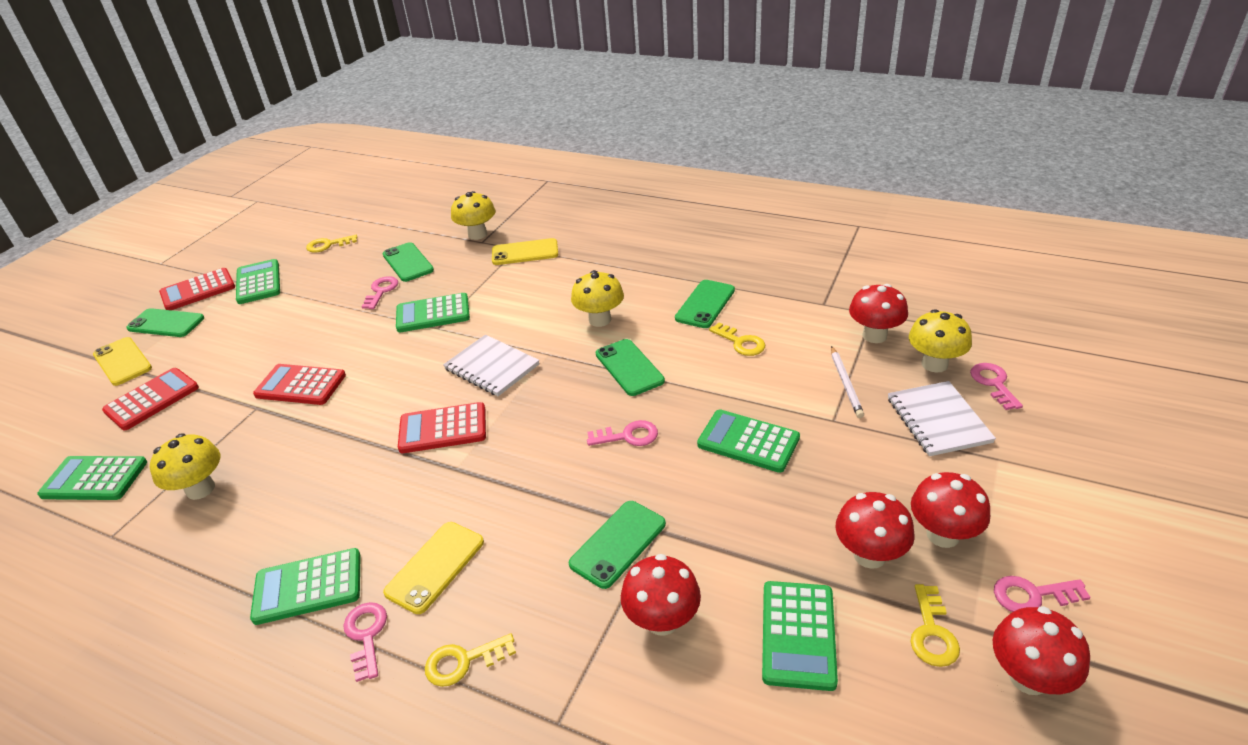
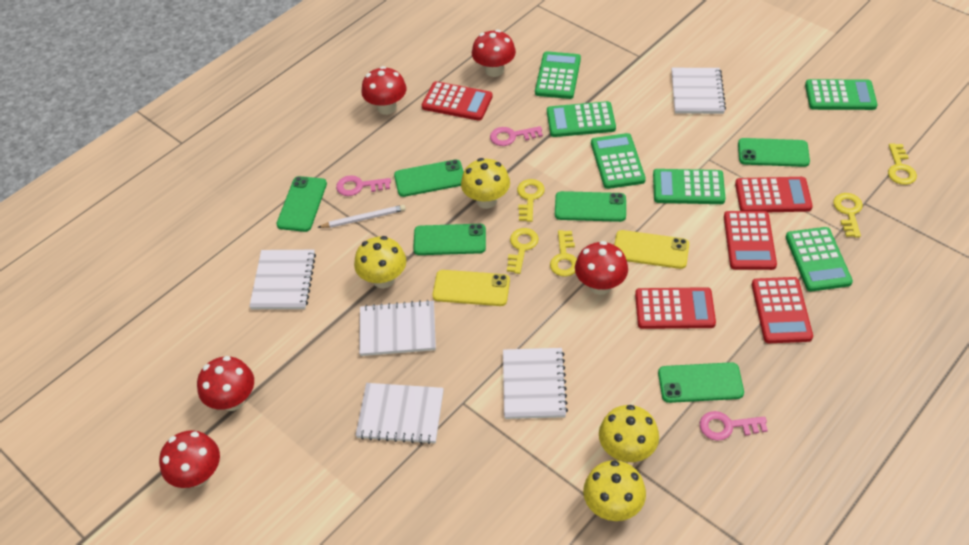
green phone: 5 -> 6
pink key: 5 -> 3
red calculator: 4 -> 5
white notebook: 2 -> 5
yellow key: 4 -> 5
yellow phone: 3 -> 2

